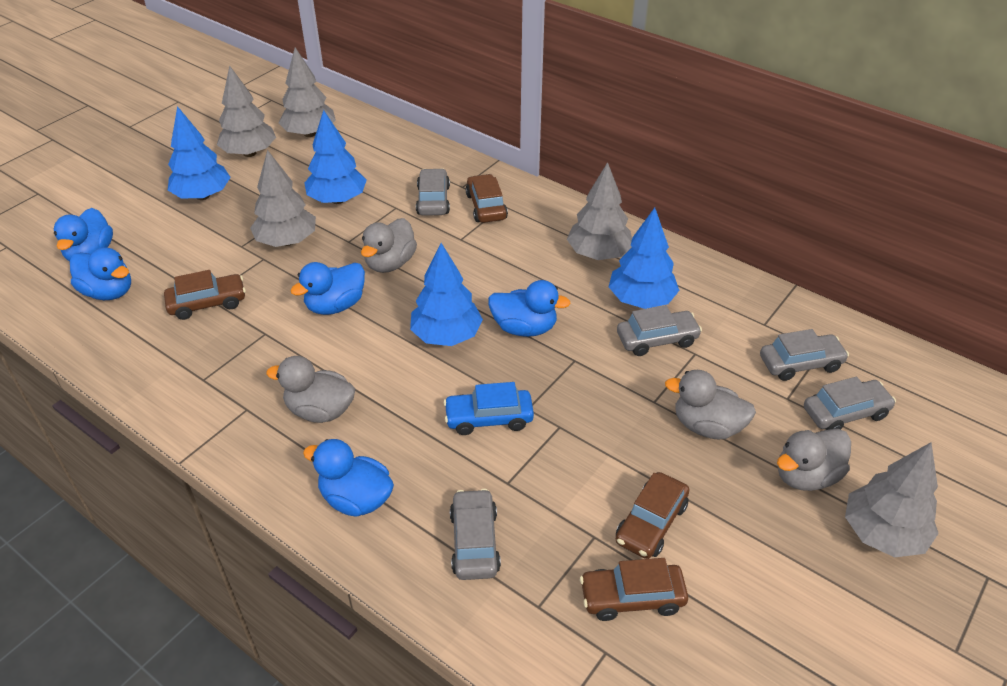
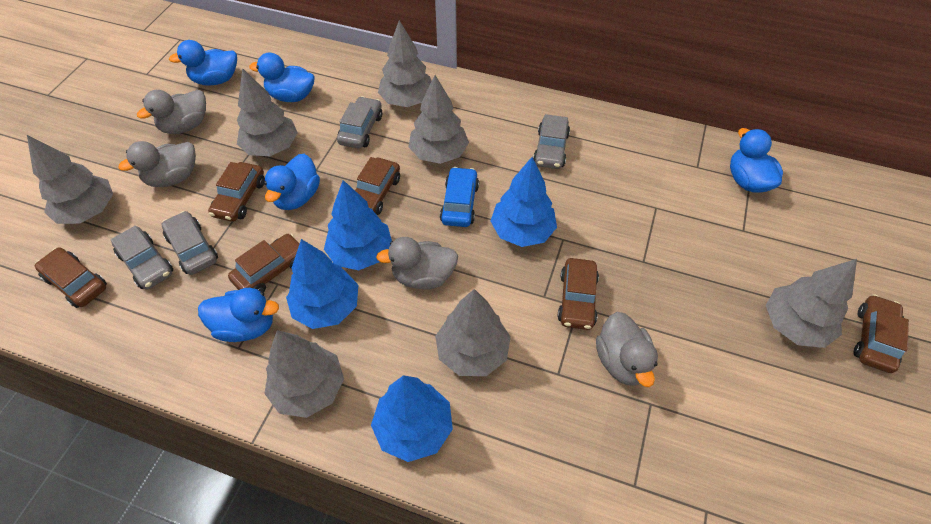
brown car: 4 -> 6
grey car: 5 -> 4
grey tree: 5 -> 7

